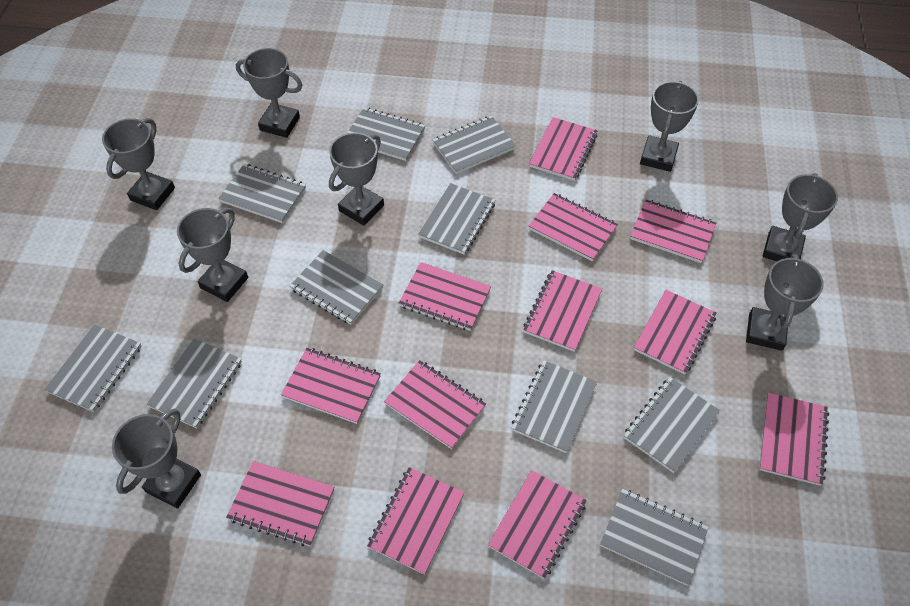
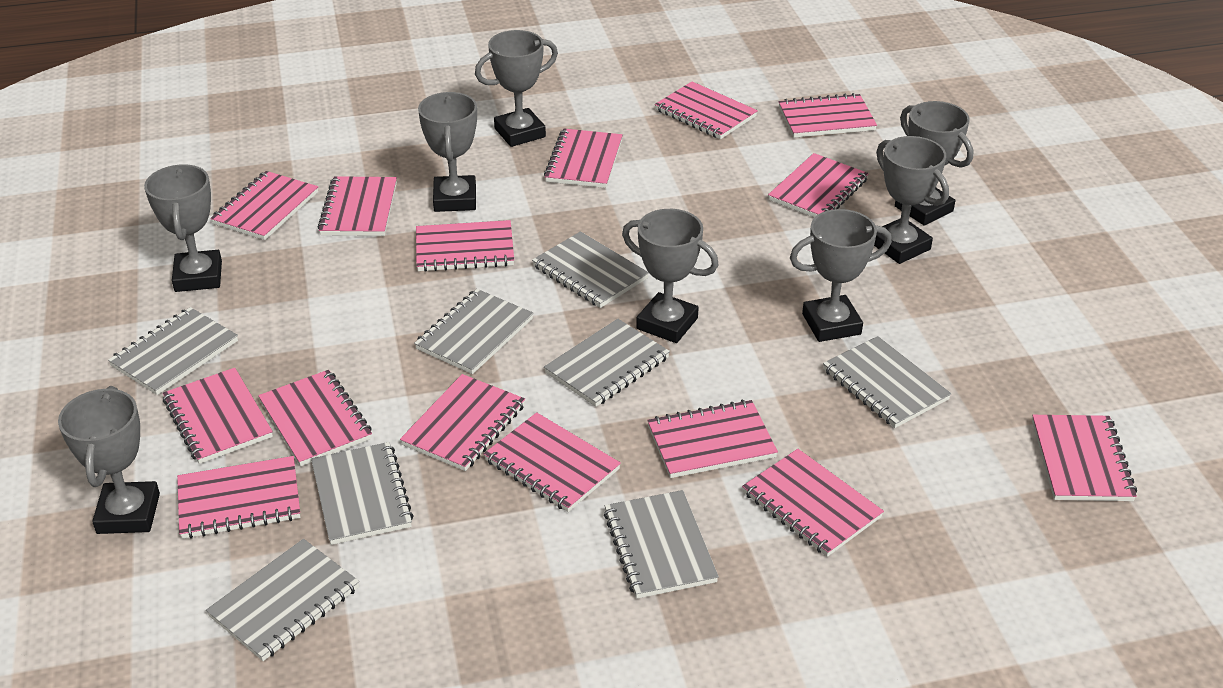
grey notebook: 10 -> 8
pink notebook: 12 -> 15

